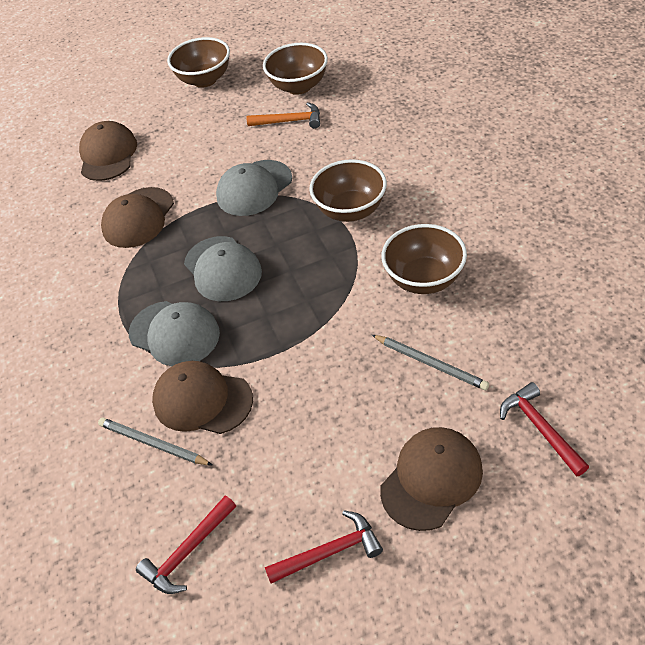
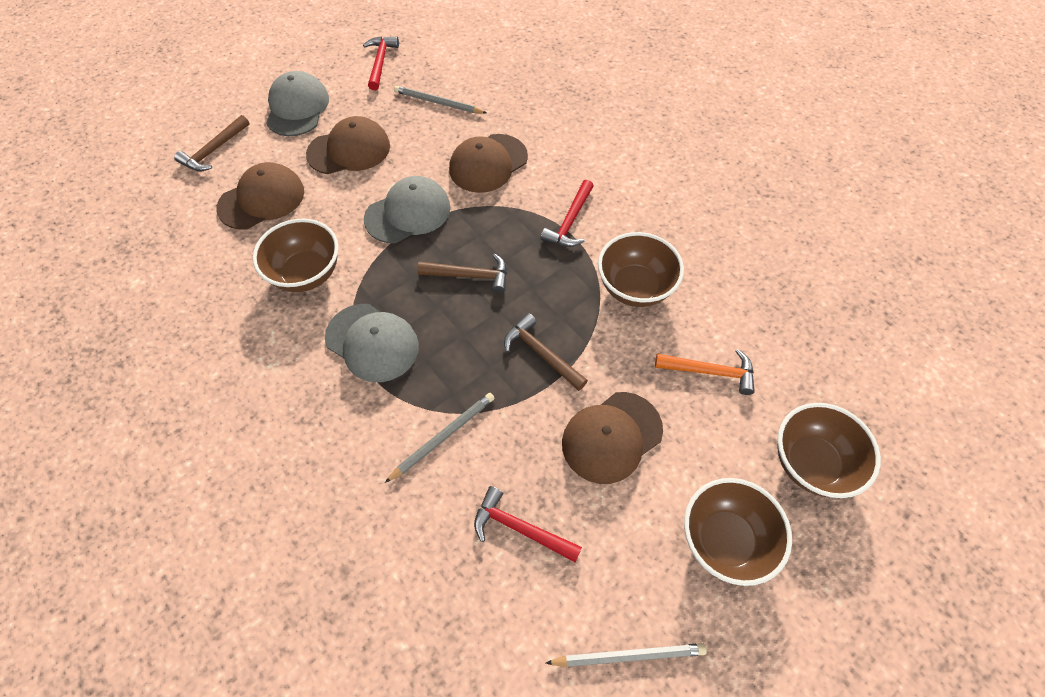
brown hammer: 0 -> 3
grey pencil: 2 -> 3

